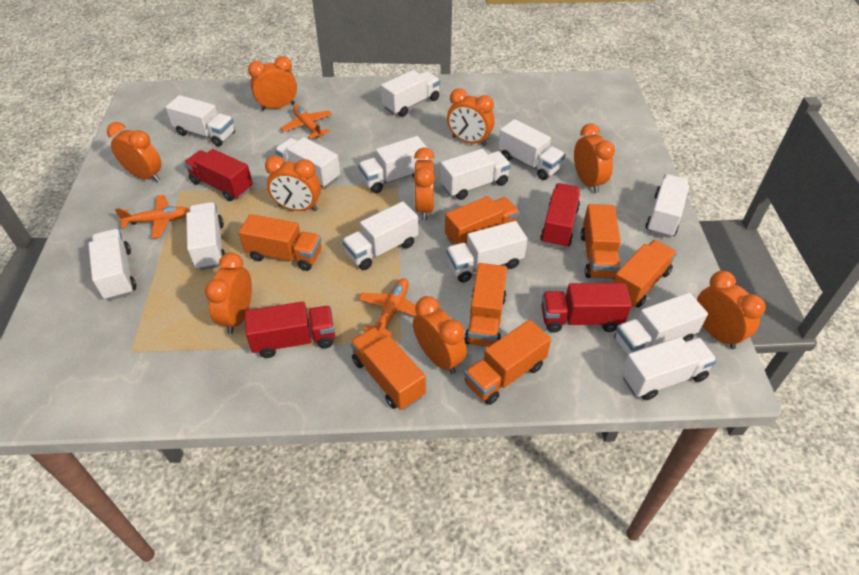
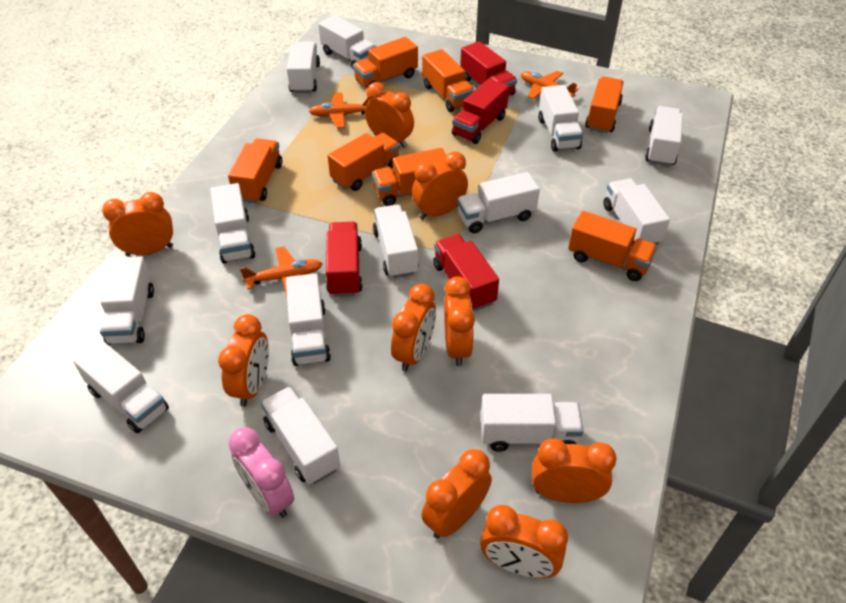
pink clock: 0 -> 1

